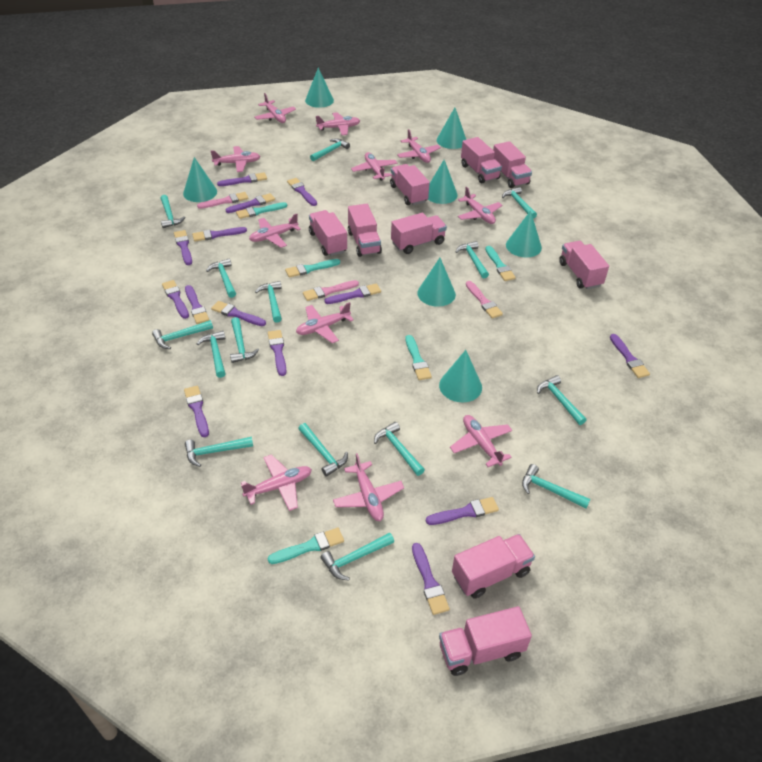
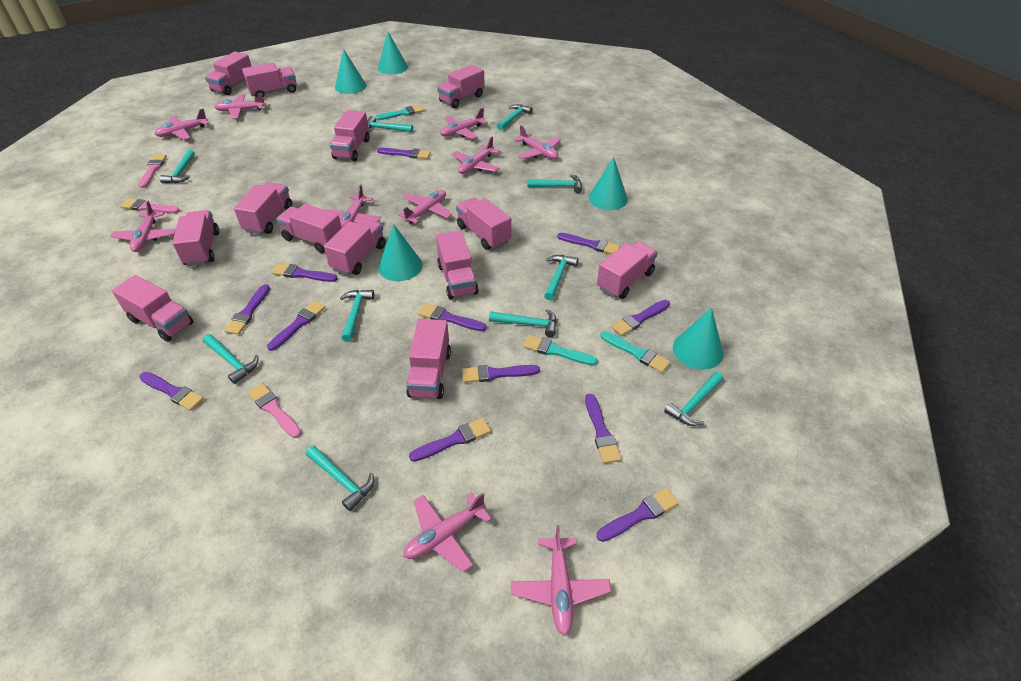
pink plane: 11 -> 10
pink truck: 9 -> 13
purple brush: 14 -> 12
turquoise brush: 5 -> 3
turquoise cone: 7 -> 5
turquoise hammer: 15 -> 10

